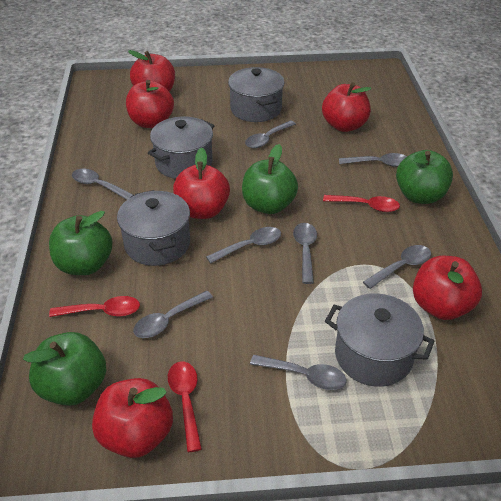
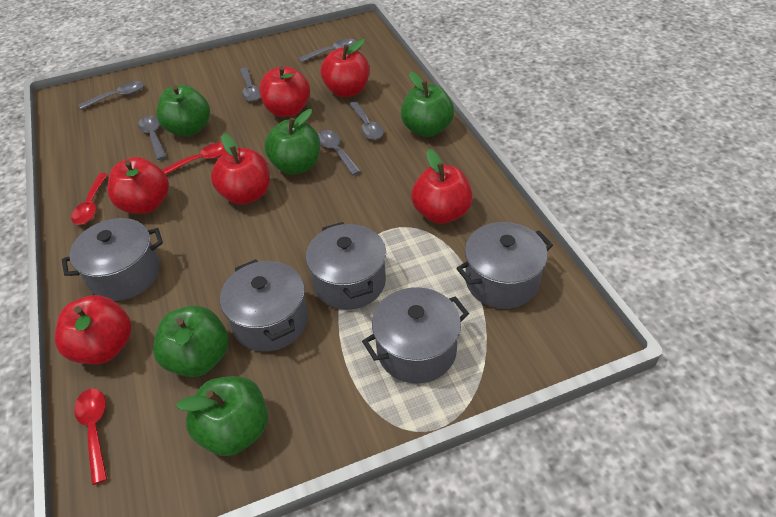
green apple: 4 -> 5
grey pot: 4 -> 5
grey spoon: 8 -> 6

